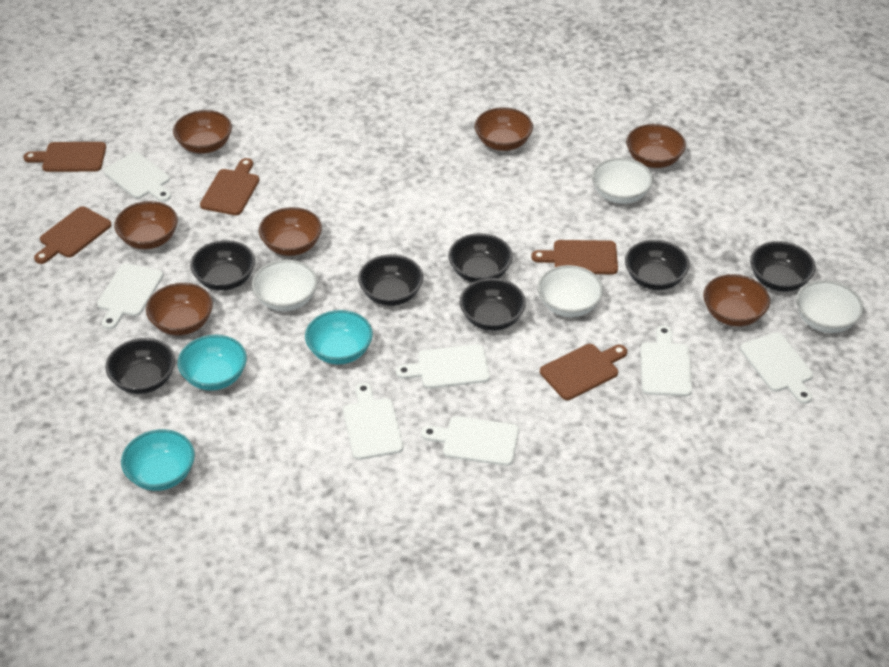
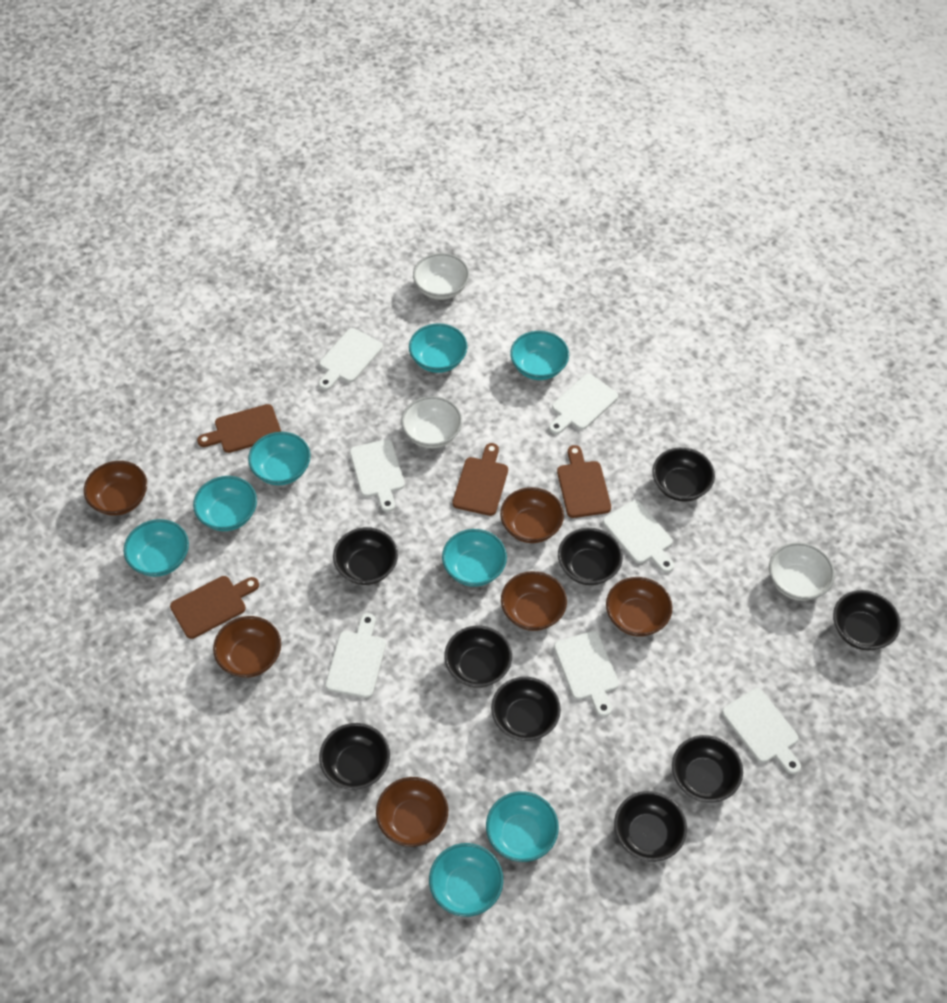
black bowl: 7 -> 9
brown bowl: 7 -> 6
brown cutting board: 5 -> 4
turquoise bowl: 3 -> 8
white bowl: 4 -> 3

